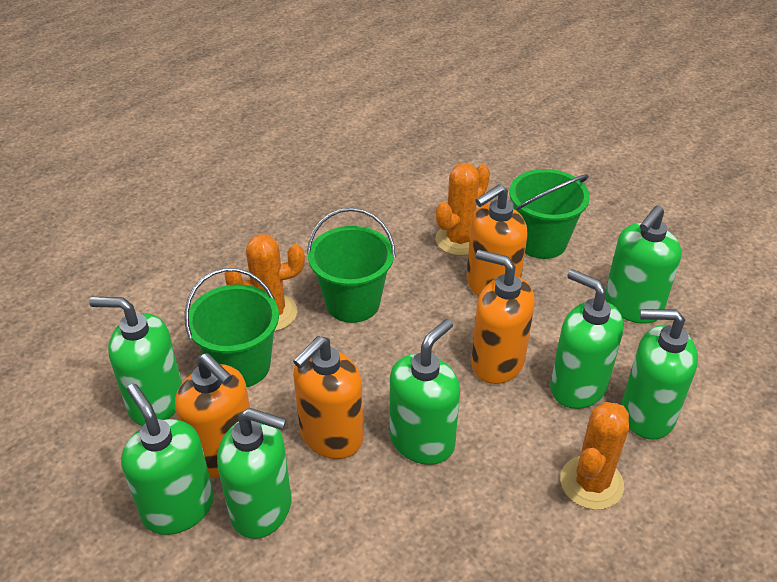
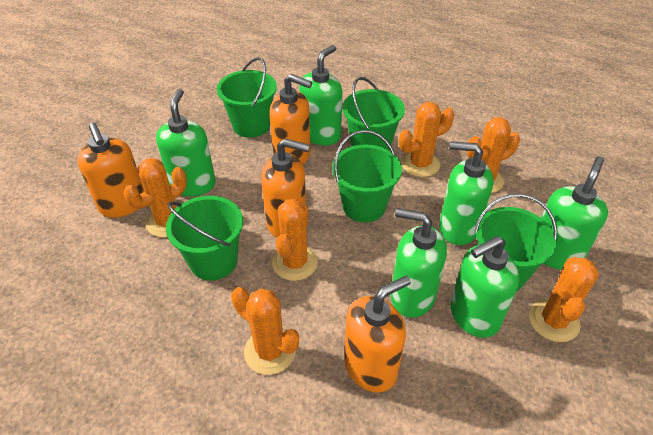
green bucket: 3 -> 5
green soap dispenser: 7 -> 6
orange cactus: 3 -> 6

